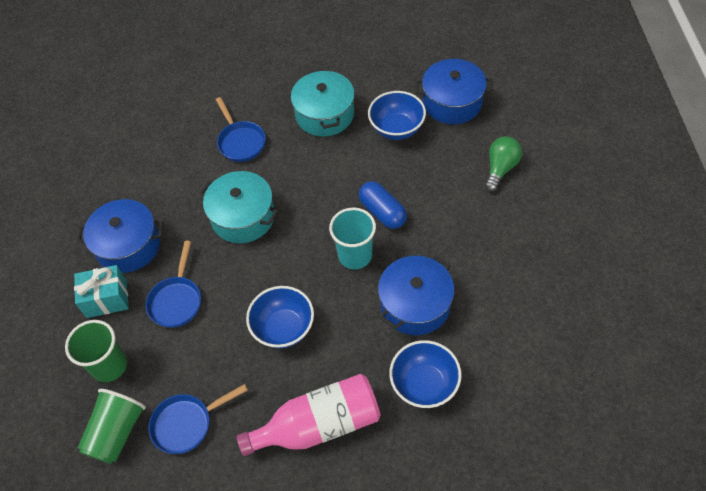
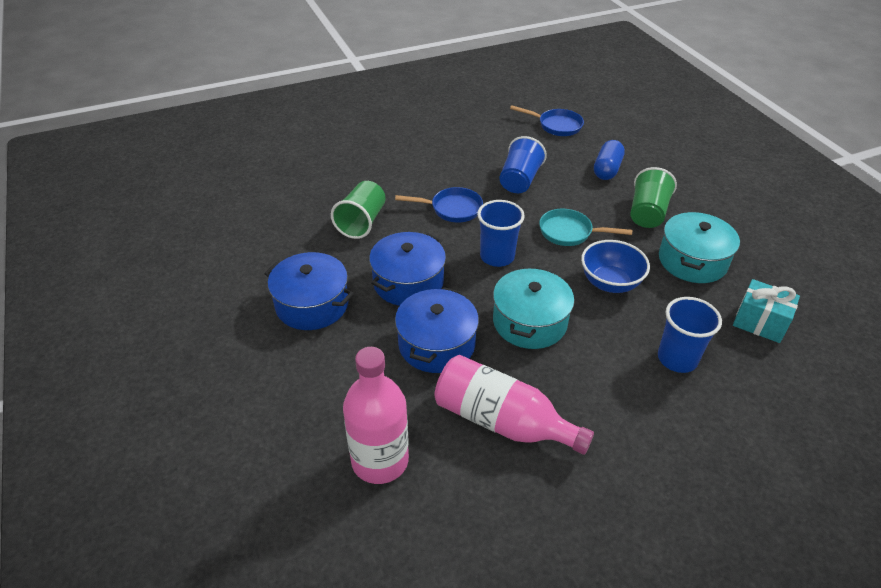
blue bowl: 3 -> 1
blue cup: 0 -> 3
blue pan: 3 -> 2
green light bulb: 1 -> 0
pink bottle: 1 -> 2
turquoise cup: 1 -> 0
turquoise pan: 0 -> 1

